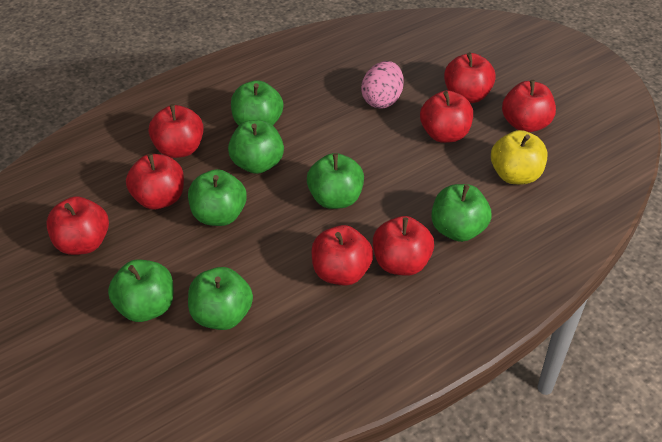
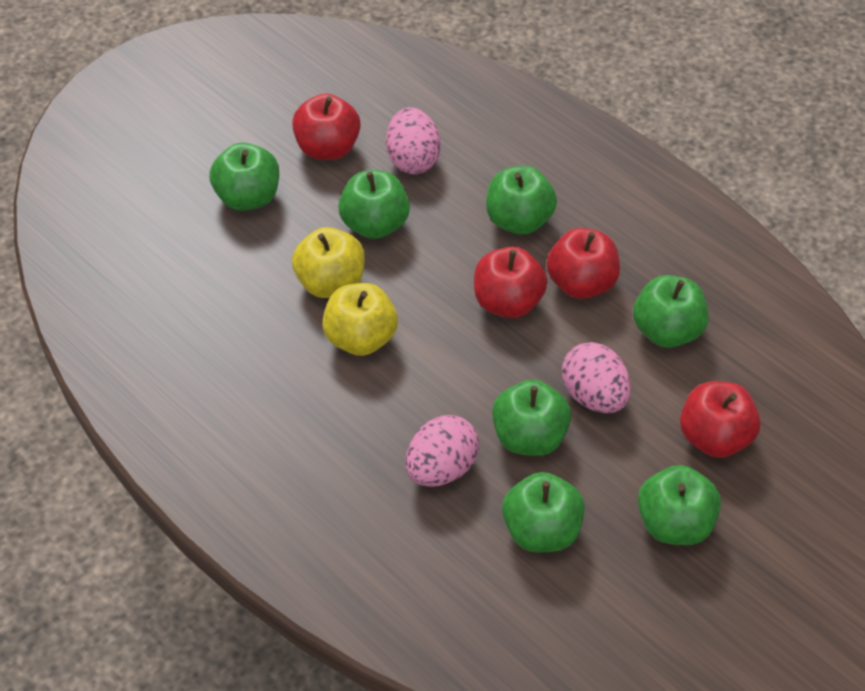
pink egg: 1 -> 3
red apple: 8 -> 4
yellow apple: 1 -> 2

